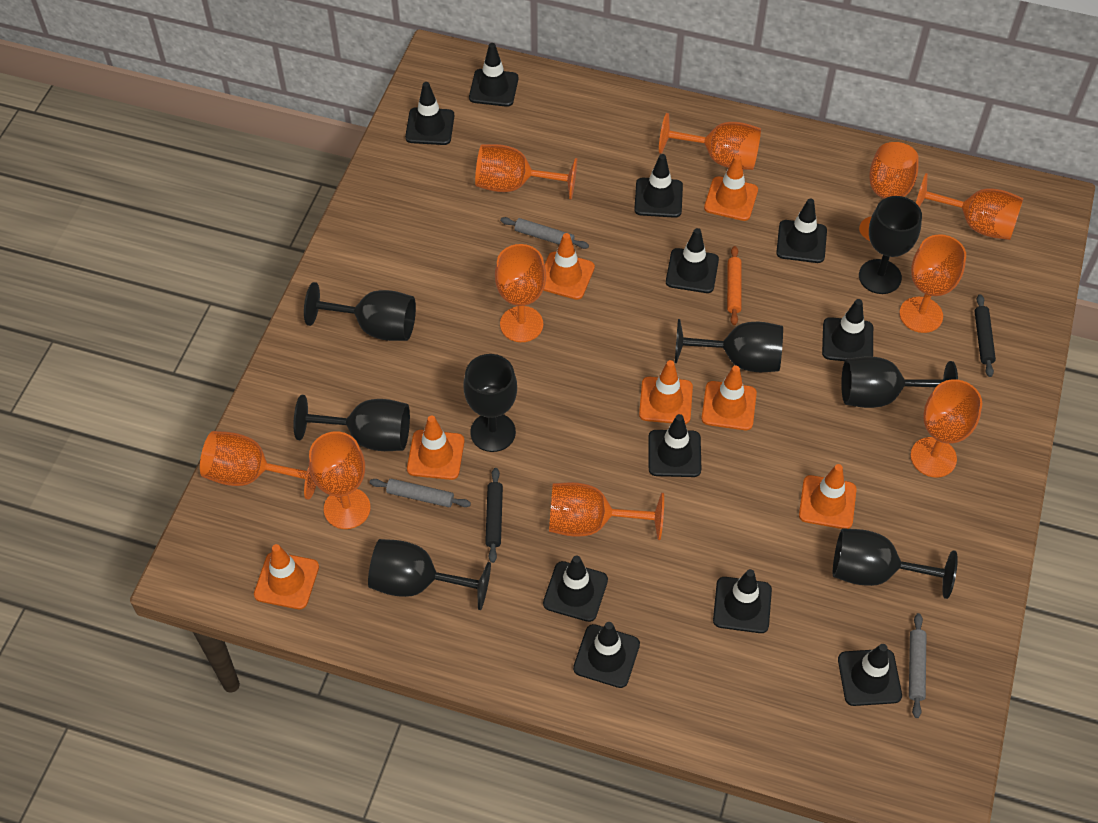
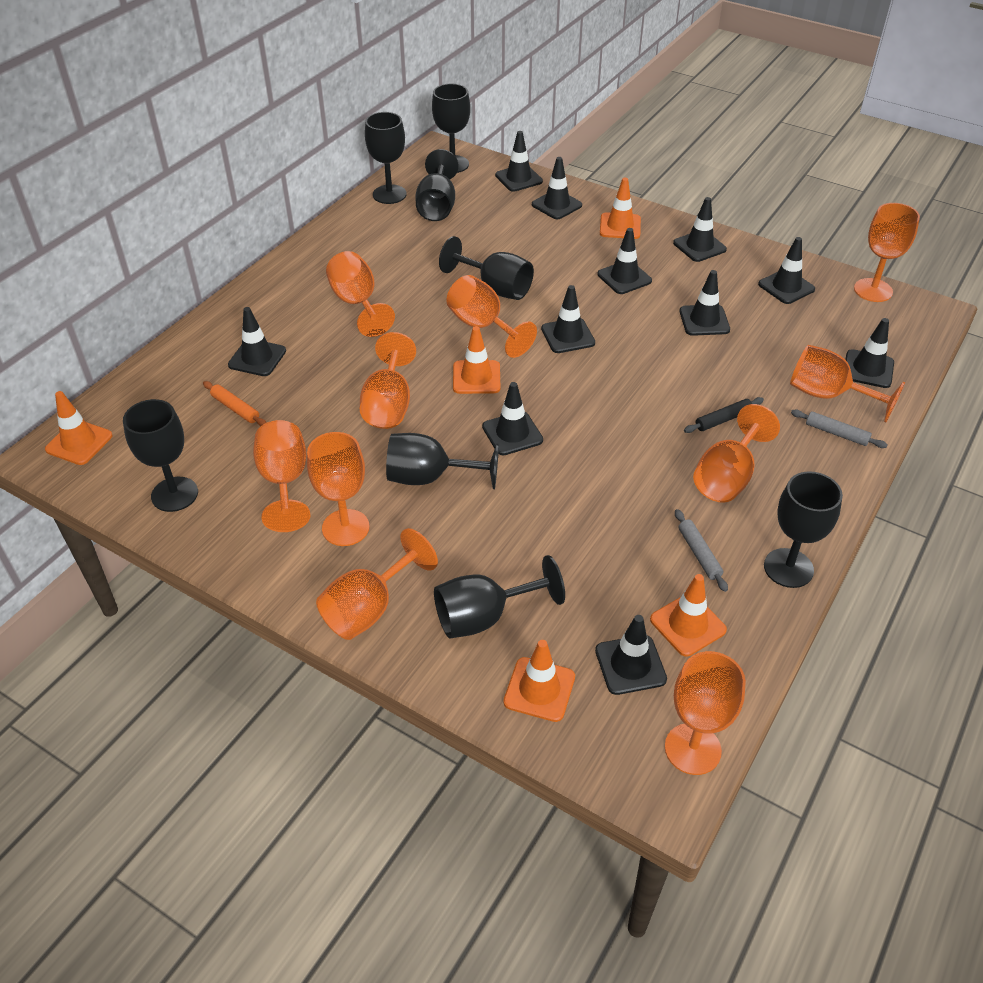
black rolling pin: 2 -> 1
grey rolling pin: 3 -> 2
orange traffic cone: 7 -> 5

